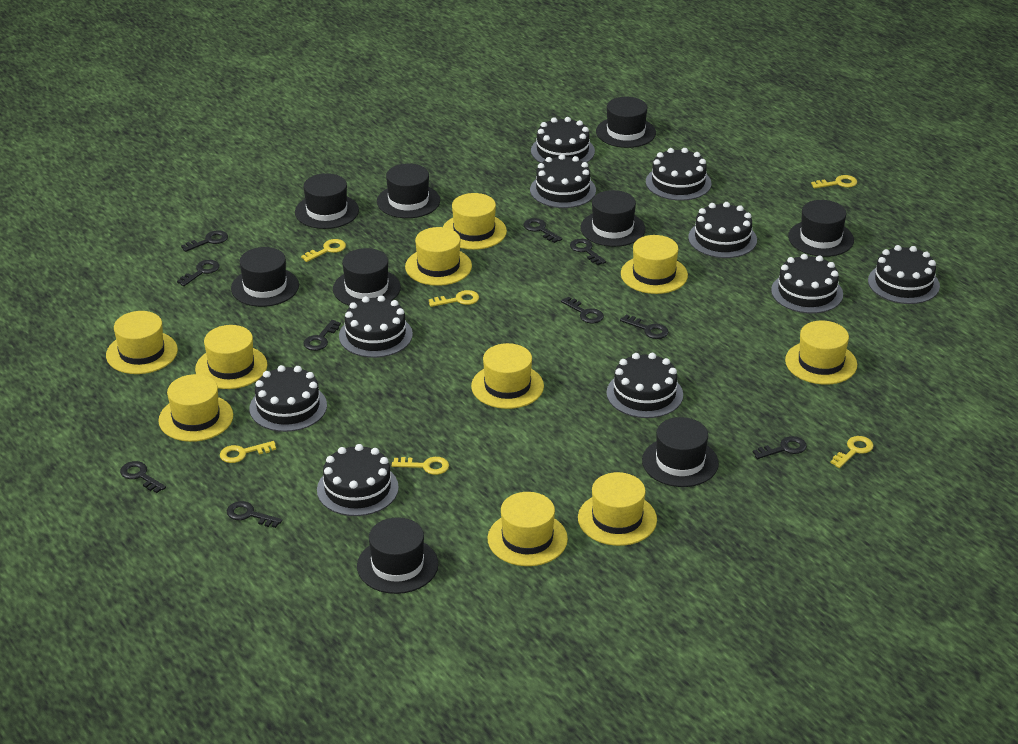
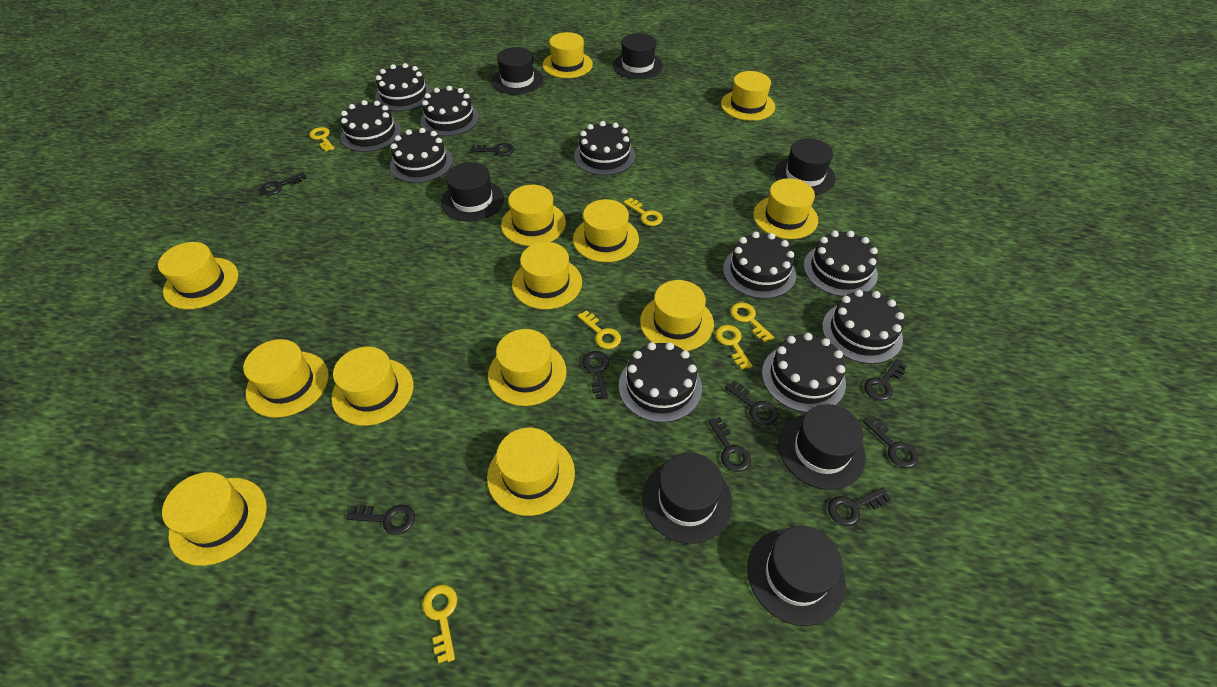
black hat: 9 -> 7
black key: 10 -> 9
yellow hat: 10 -> 13

